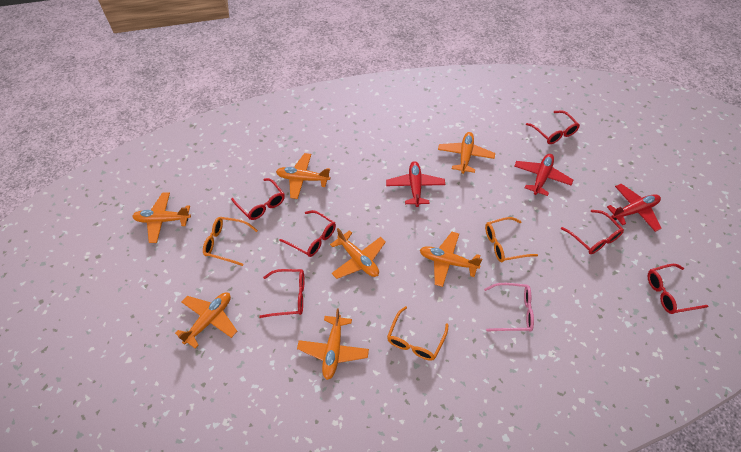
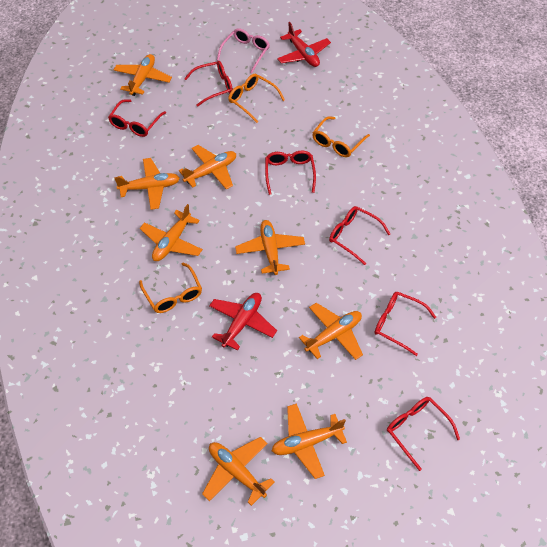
orange plane: 7 -> 8
red plane: 3 -> 2

